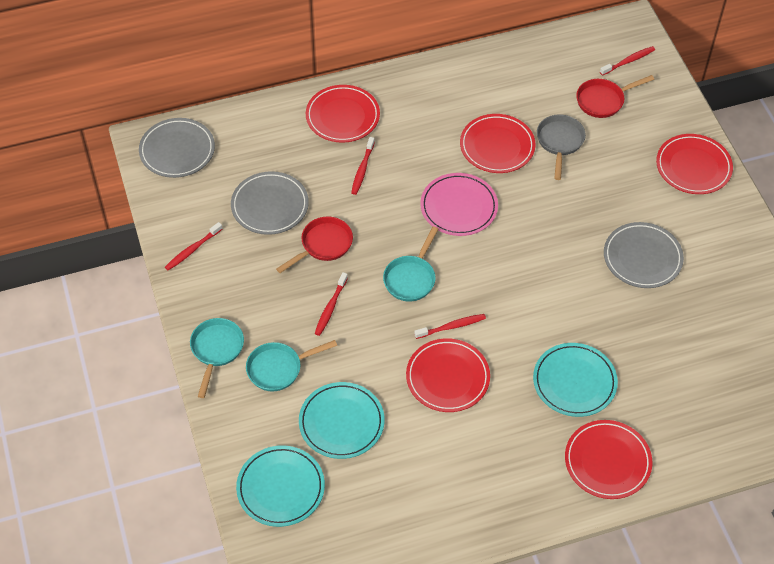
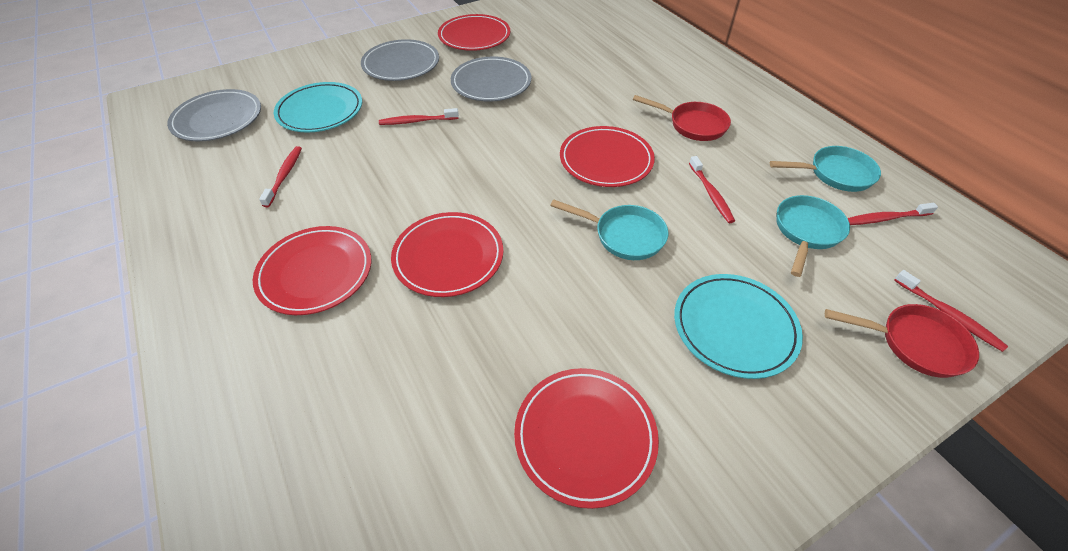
grey pan: 1 -> 0
pink plate: 1 -> 0
turquoise plate: 3 -> 2

